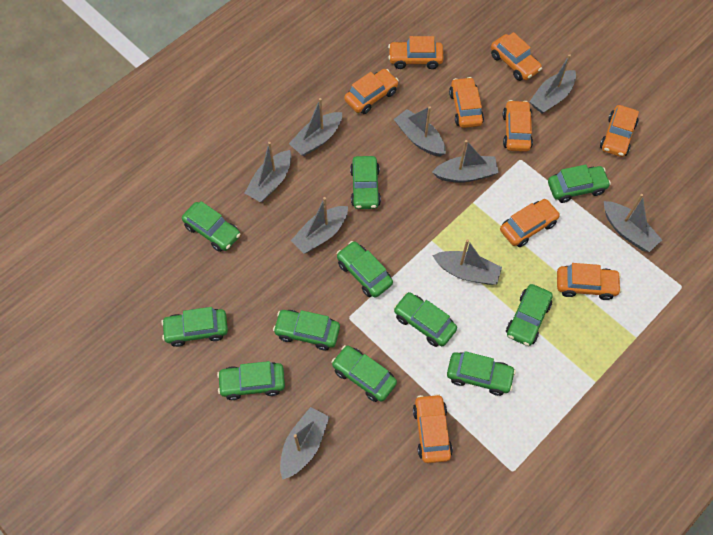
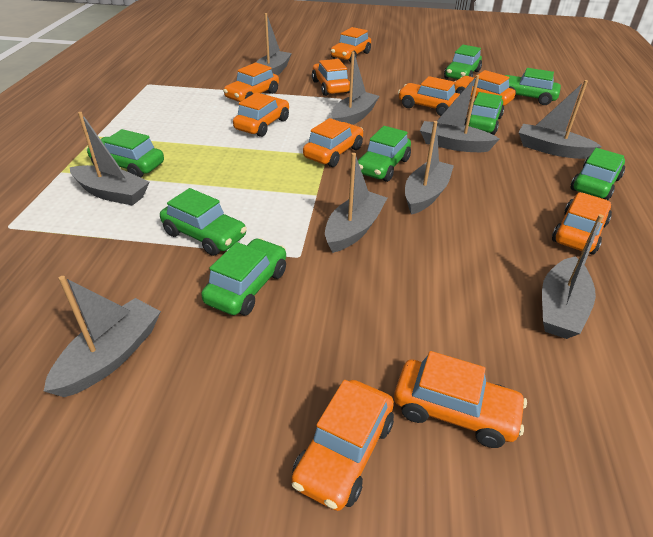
green car: 11 -> 8
orange car: 9 -> 10

